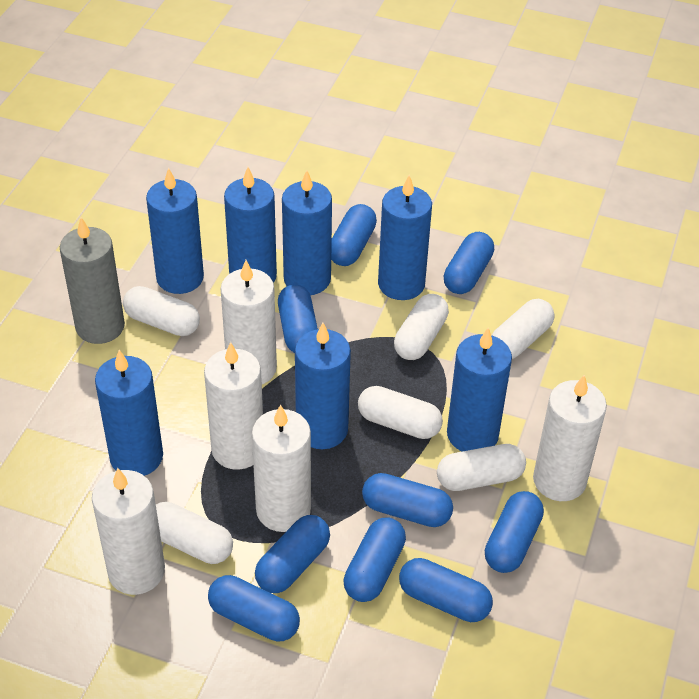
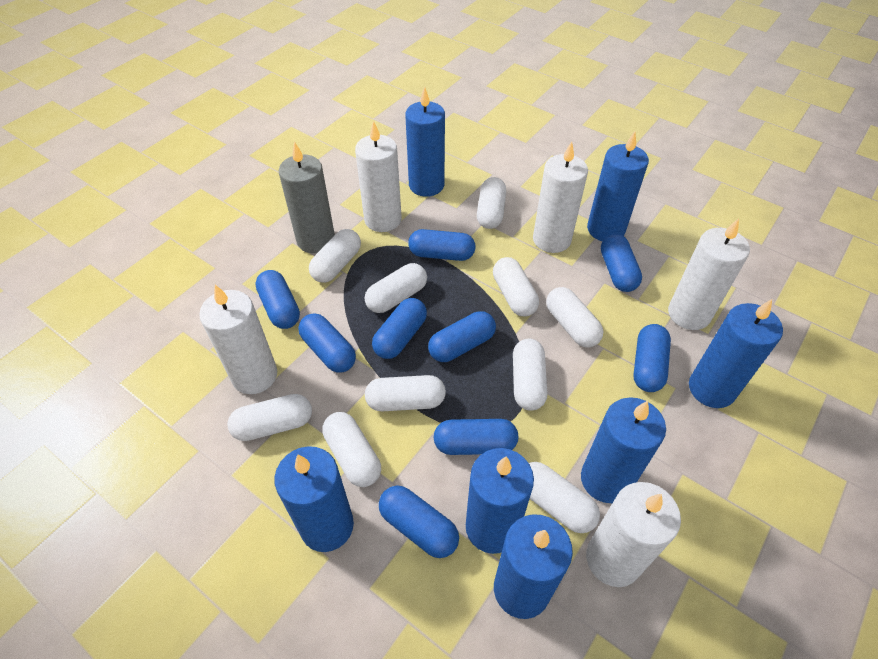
white capsule: 6 -> 10

